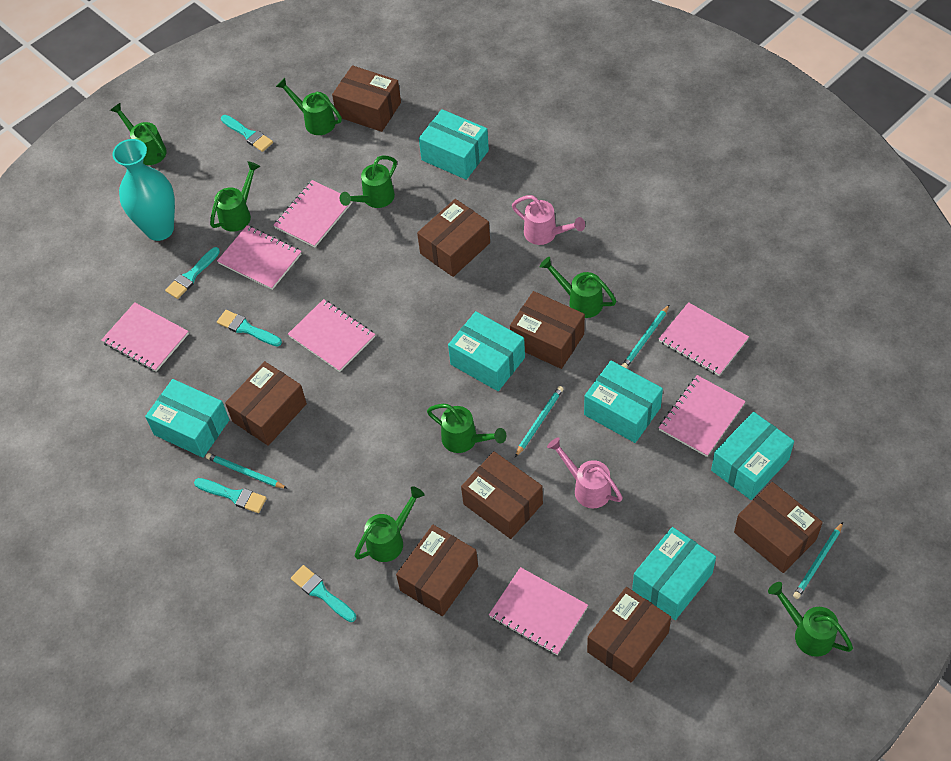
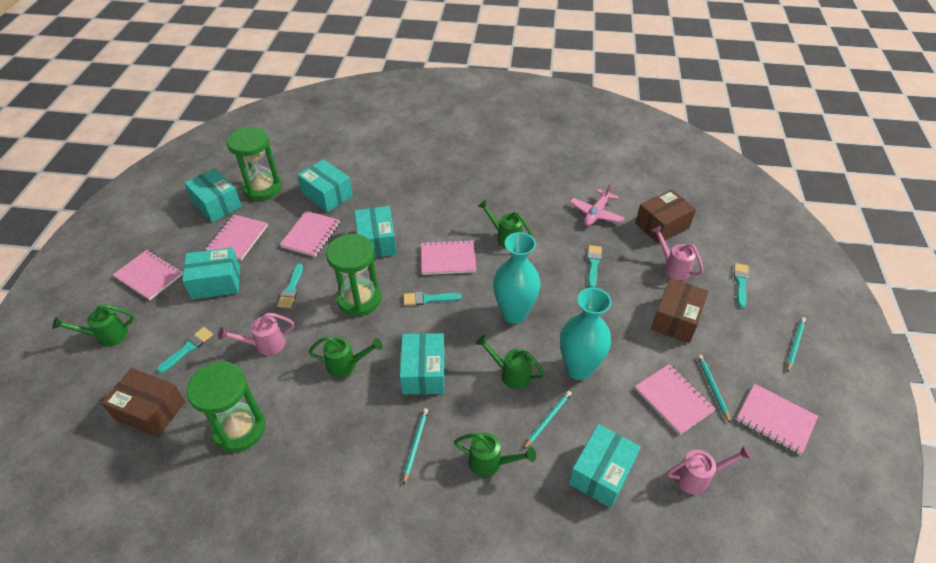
brown box: 8 -> 3
green hourglass: 0 -> 3
green watering can: 8 -> 5
pink notebook: 7 -> 6
pink plane: 0 -> 1
pink watering can: 2 -> 3
turquoise vase: 1 -> 2

